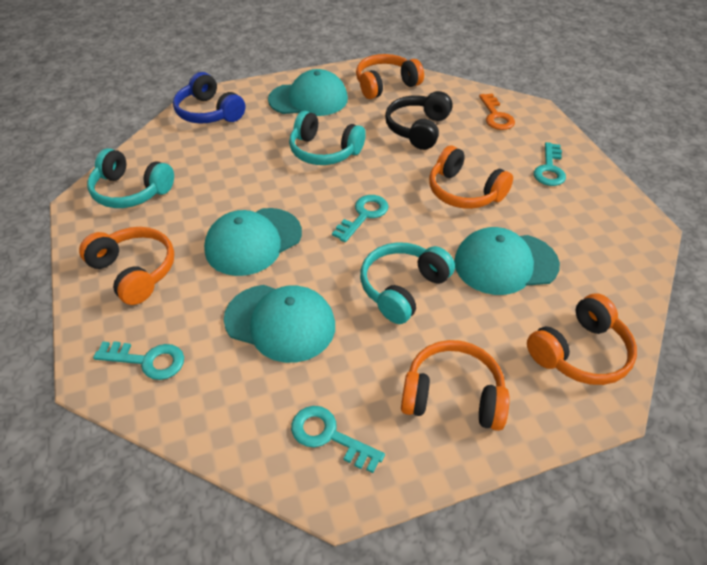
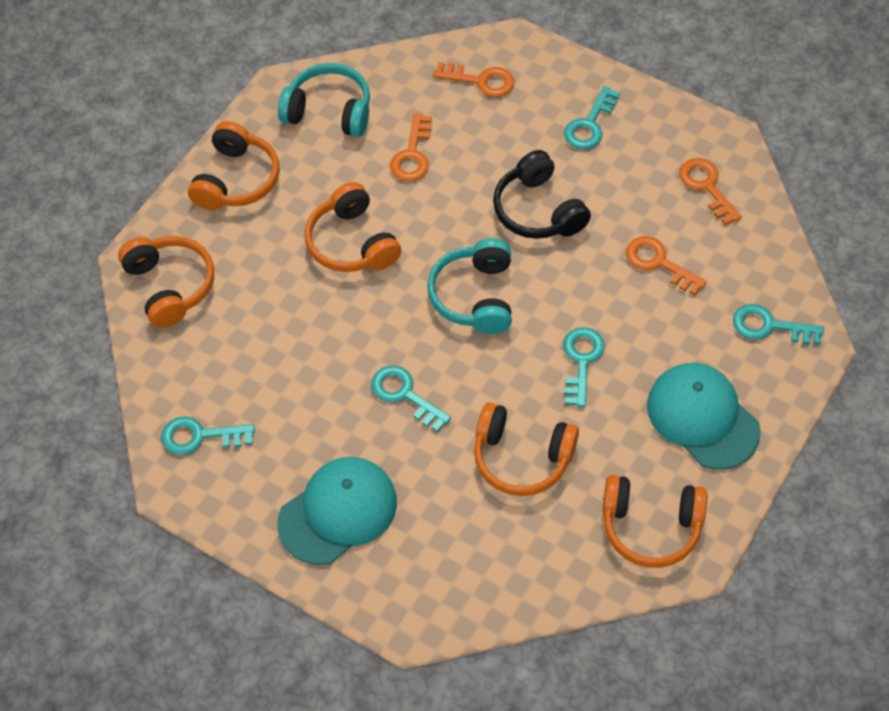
blue headphones: 1 -> 0
orange key: 1 -> 4
turquoise cap: 4 -> 2
turquoise headphones: 3 -> 2
turquoise key: 4 -> 5

